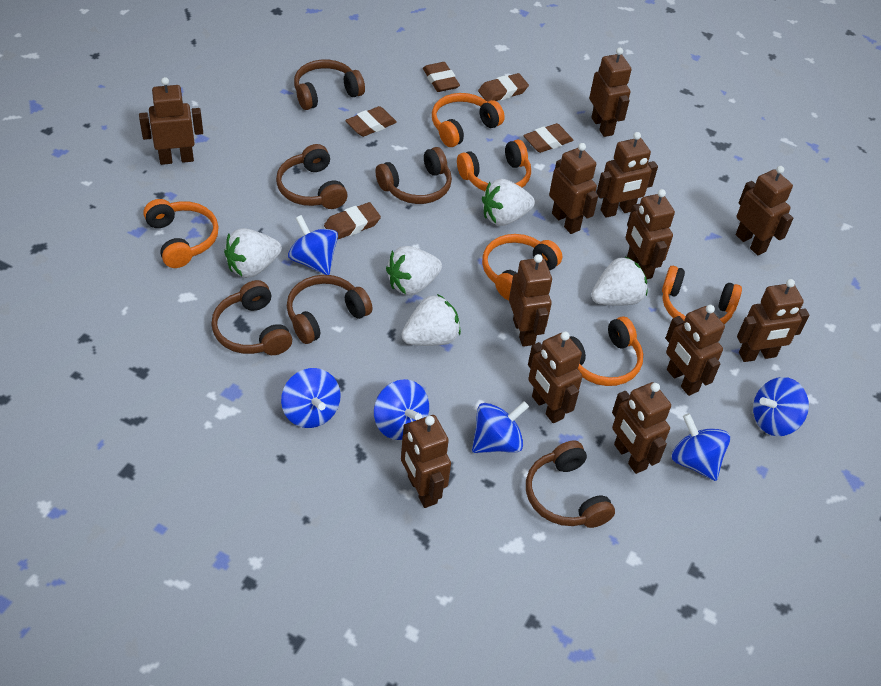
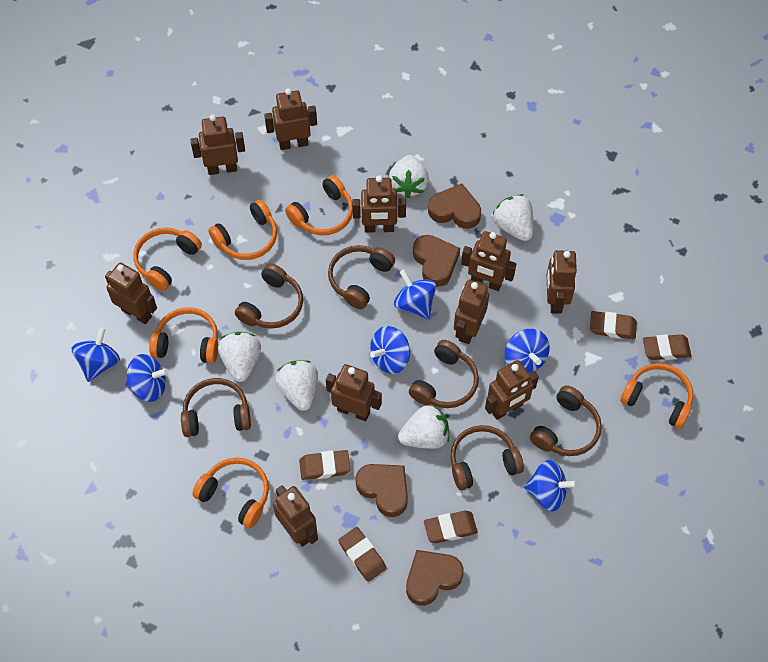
brown heart: 0 -> 4
brown robot: 12 -> 10

